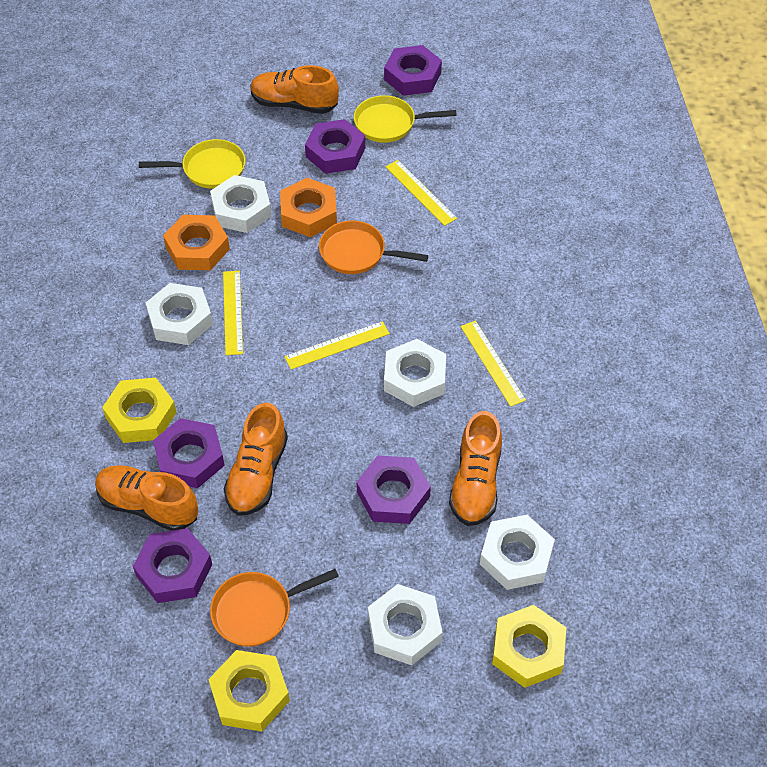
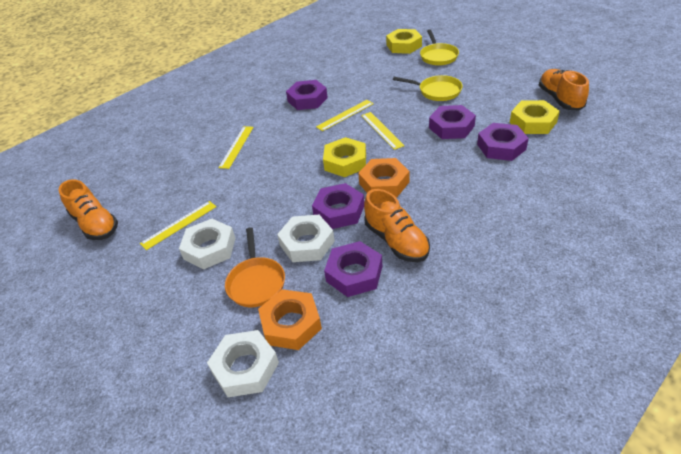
orange pan: 2 -> 1
orange shoe: 4 -> 3
white nut: 5 -> 3

